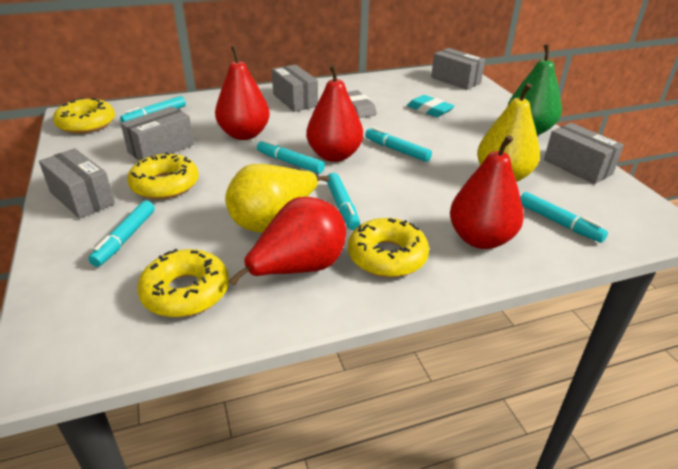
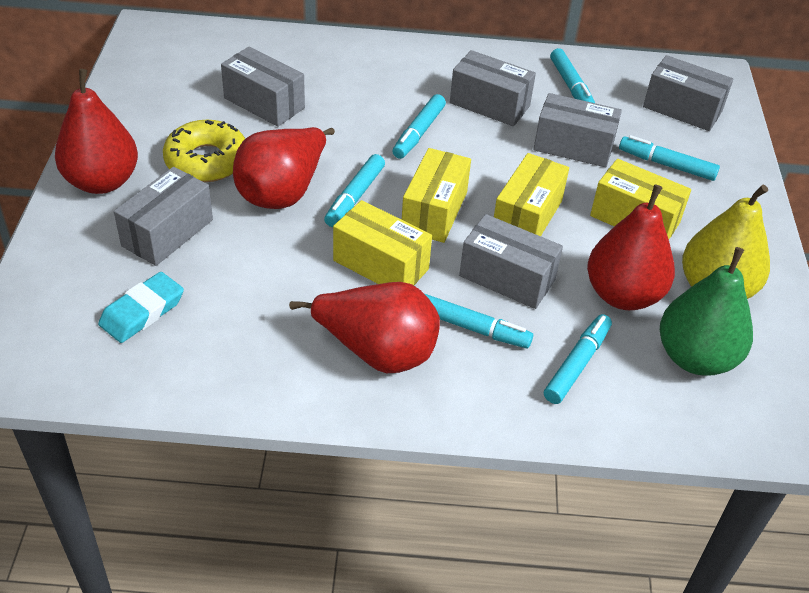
grey box: 5 -> 6
grey eraser: 1 -> 0
yellow box: 0 -> 4
yellow donut: 4 -> 1
yellow pear: 2 -> 1

